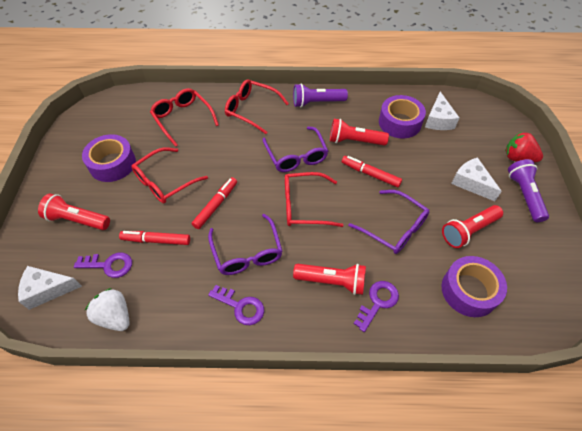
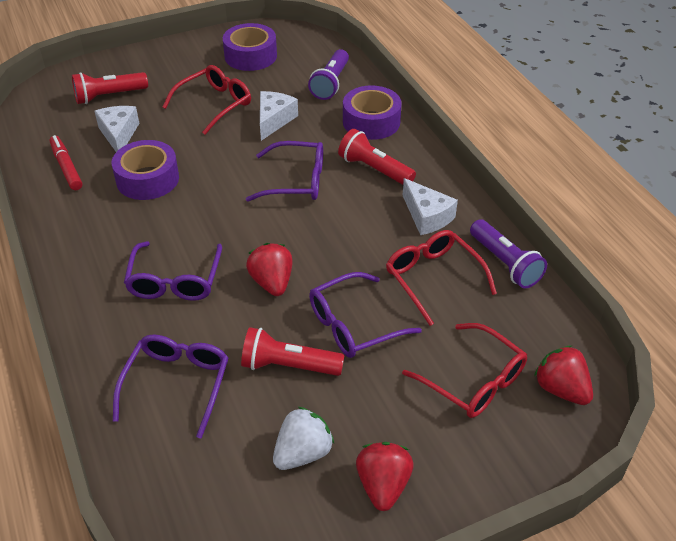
purple glasses: 3 -> 4
purple key: 3 -> 0
red flashlight: 4 -> 3
red glasses: 4 -> 3
red marker: 3 -> 1
red strawberry: 1 -> 3

